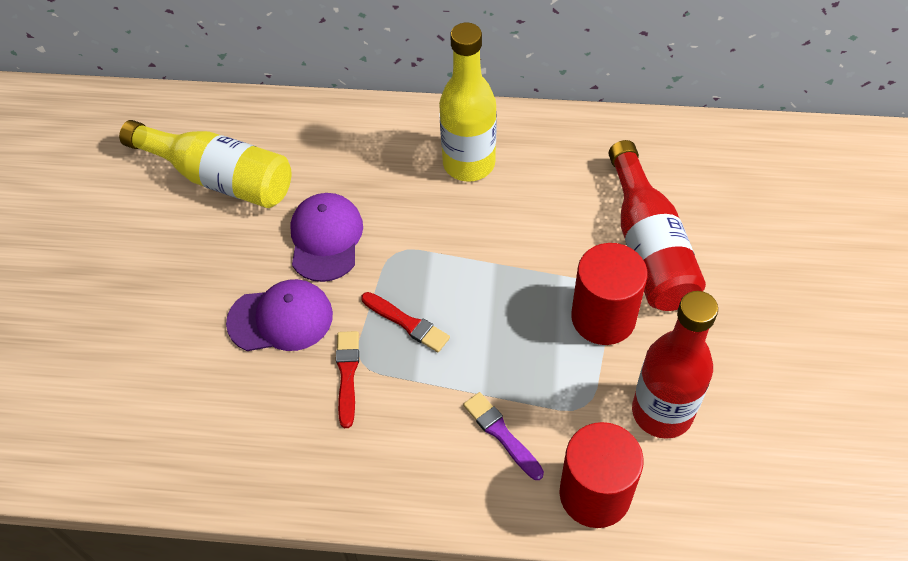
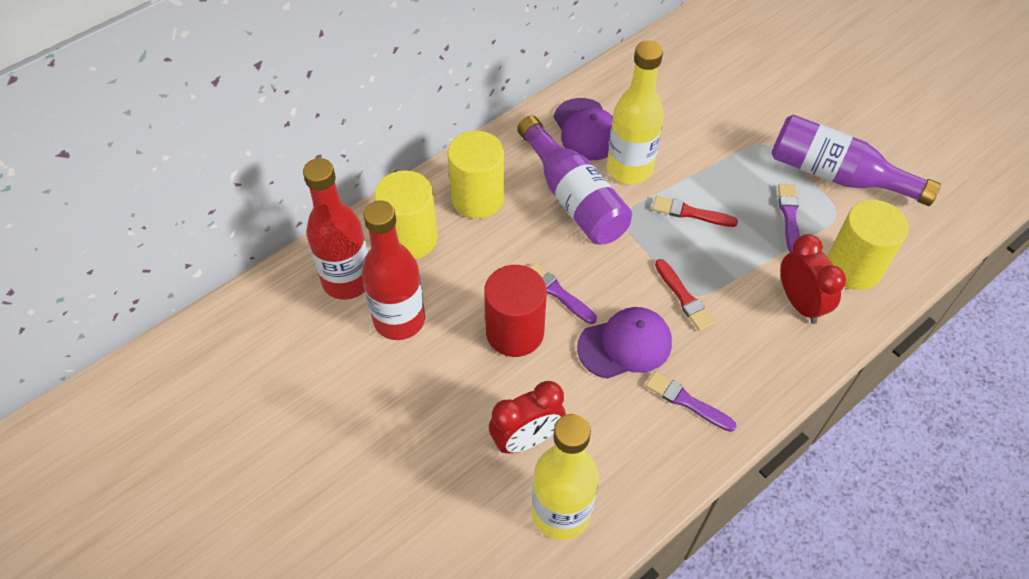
purple bottle: 0 -> 2
purple brush: 1 -> 3
red clock: 0 -> 2
red cylinder: 2 -> 1
yellow cylinder: 0 -> 3

